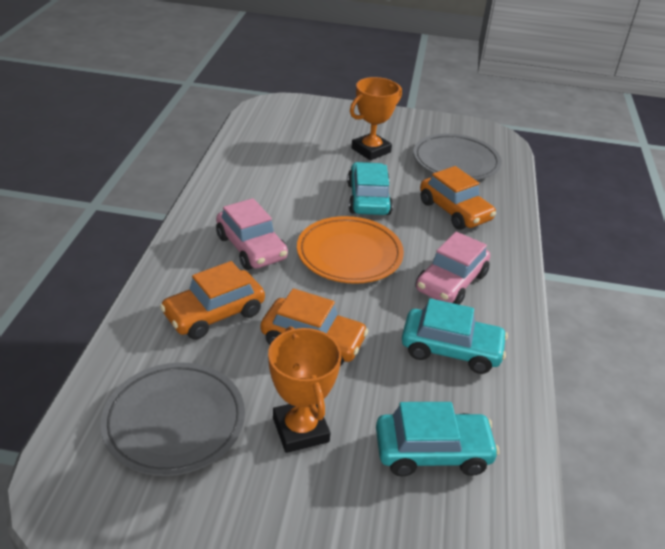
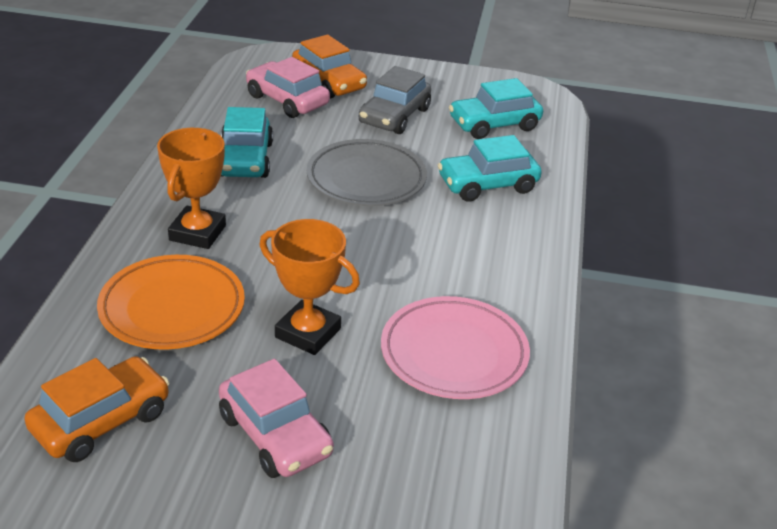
grey car: 0 -> 1
grey plate: 2 -> 1
orange car: 3 -> 2
pink plate: 0 -> 1

